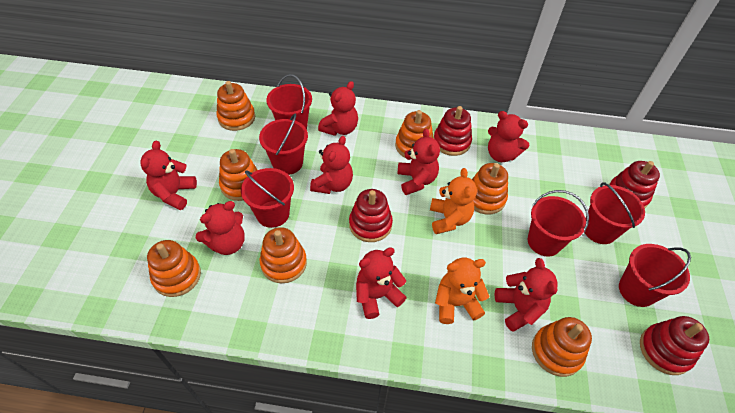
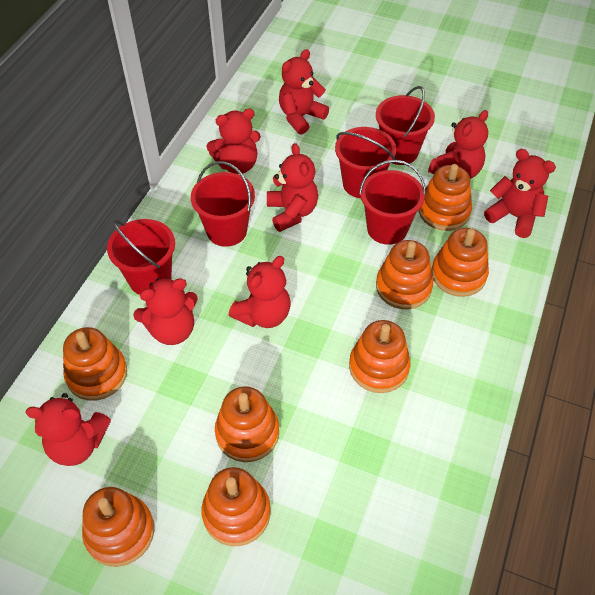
orange stacking toy: 7 -> 8
orange teddy bear: 2 -> 0
red bucket: 6 -> 5
red stacking toy: 4 -> 0

